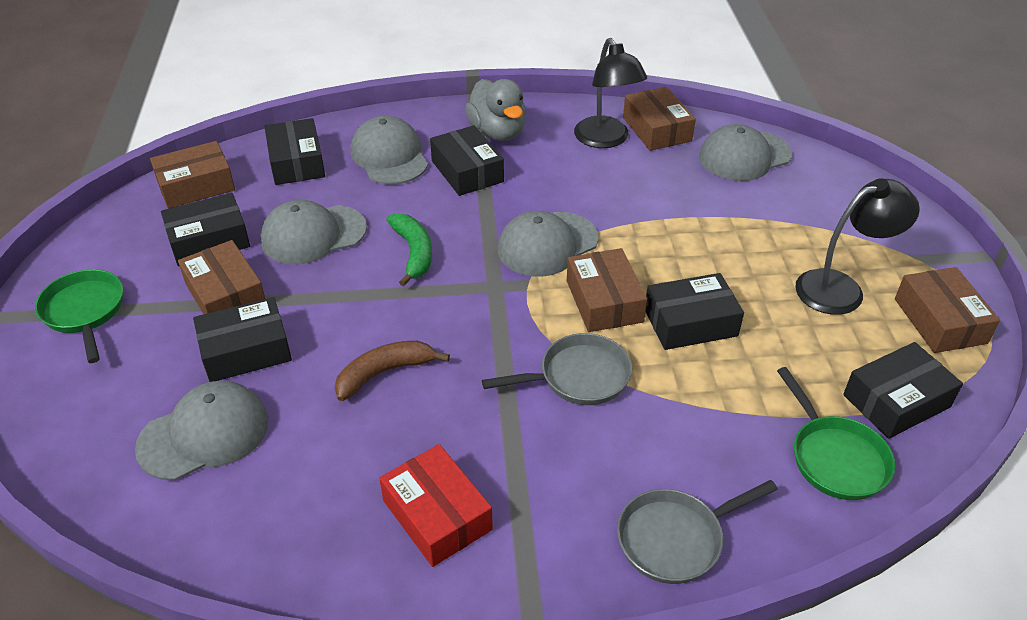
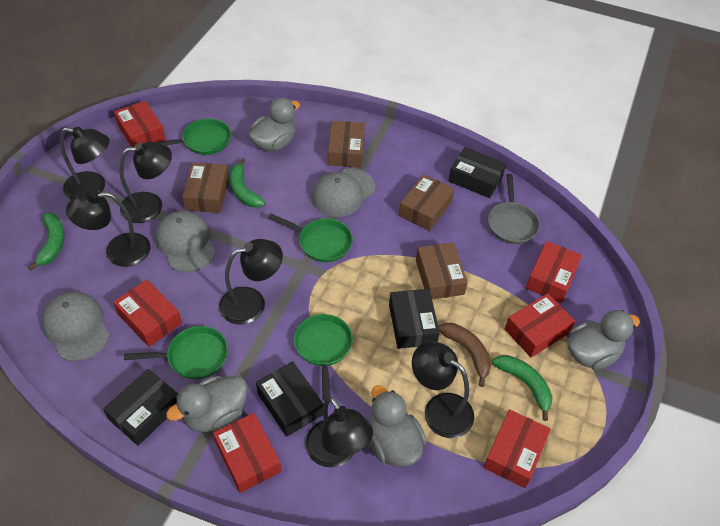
black box: 6 -> 4
black lamp: 2 -> 6
brown box: 5 -> 4
green banana: 1 -> 3
green pan: 2 -> 4
grey cap: 5 -> 3
grey duck: 1 -> 4
grey pan: 2 -> 1
red box: 1 -> 6

